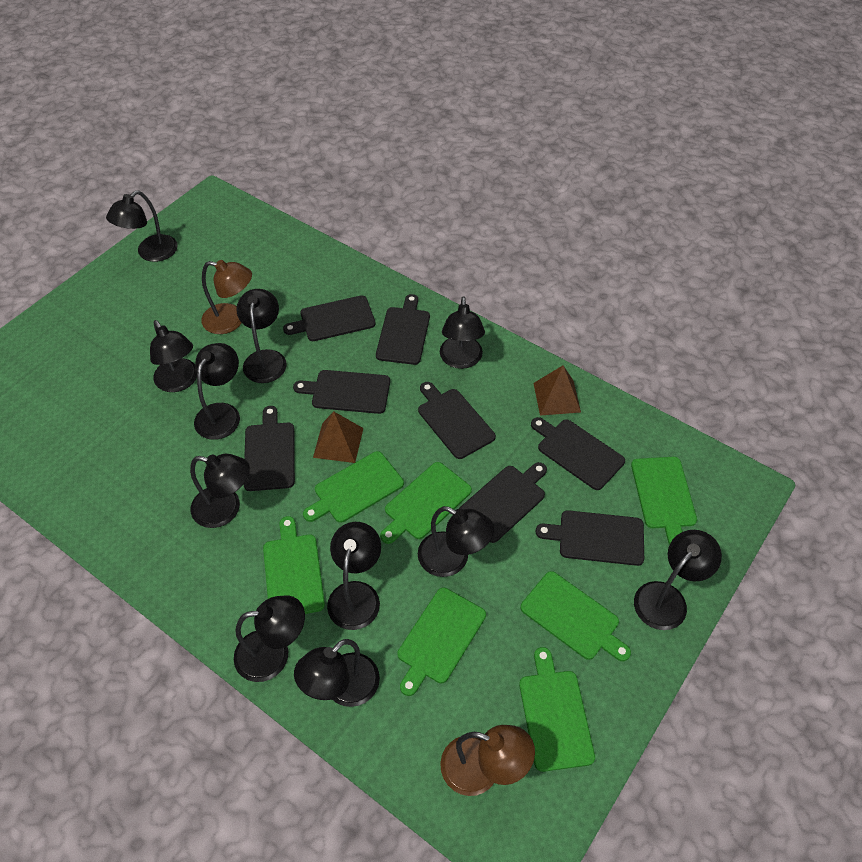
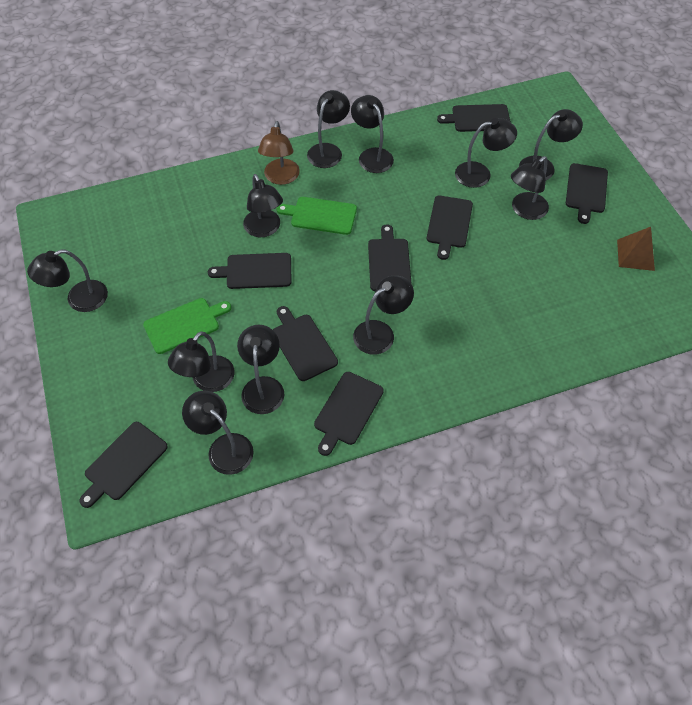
brown lamp: 2 -> 1
brown pyramid: 2 -> 1
green cutting board: 7 -> 2

